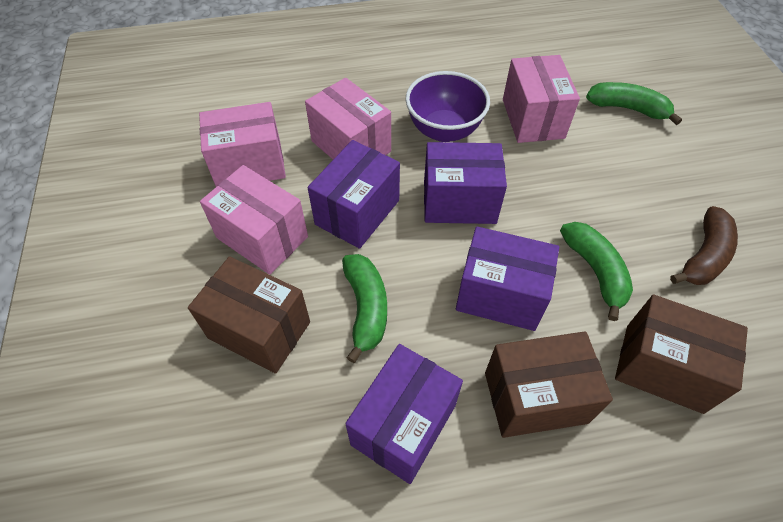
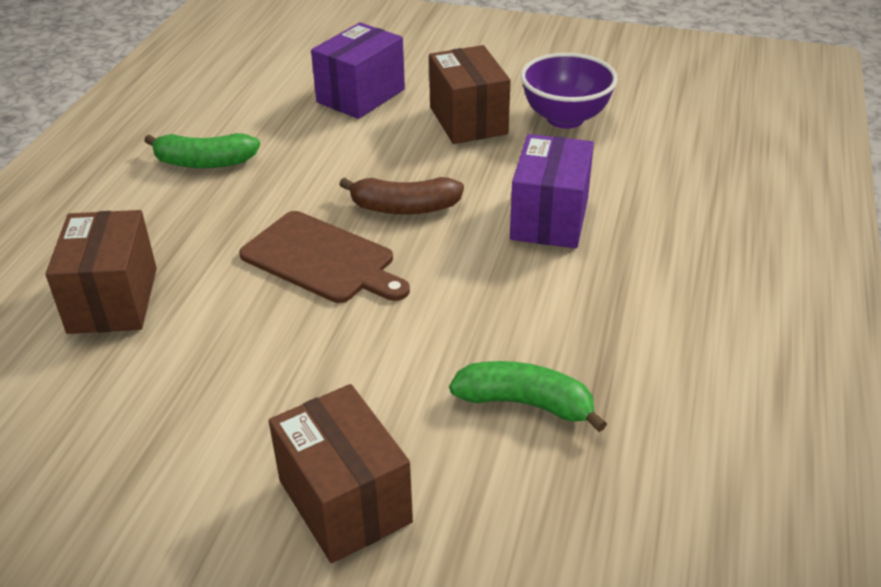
brown cutting board: 0 -> 1
green banana: 3 -> 2
pink box: 4 -> 0
purple box: 4 -> 2

